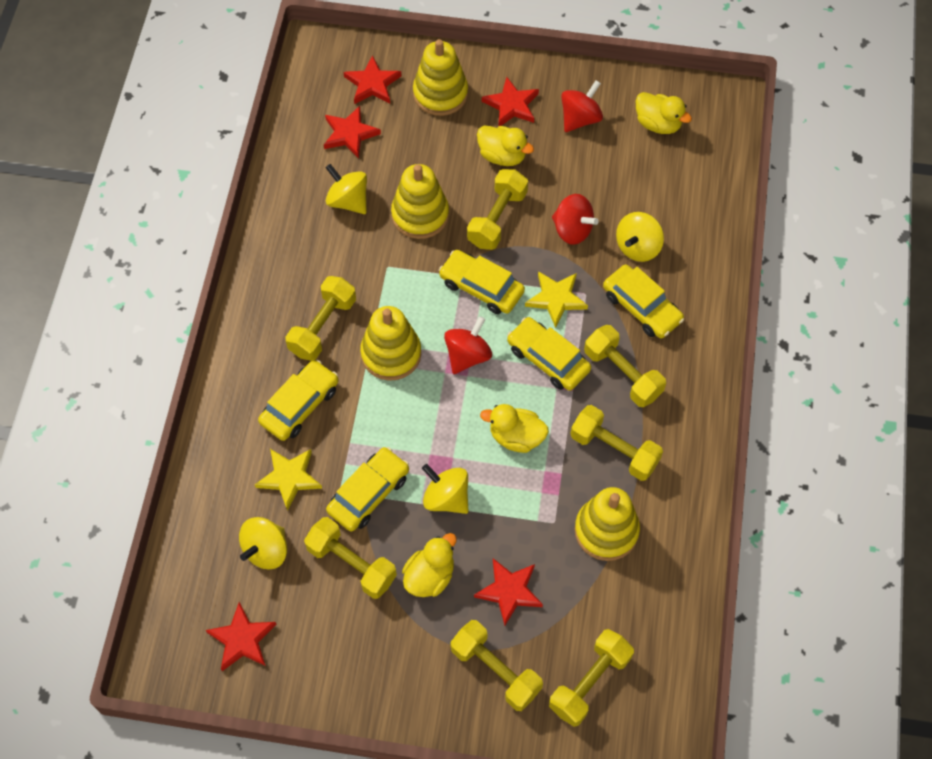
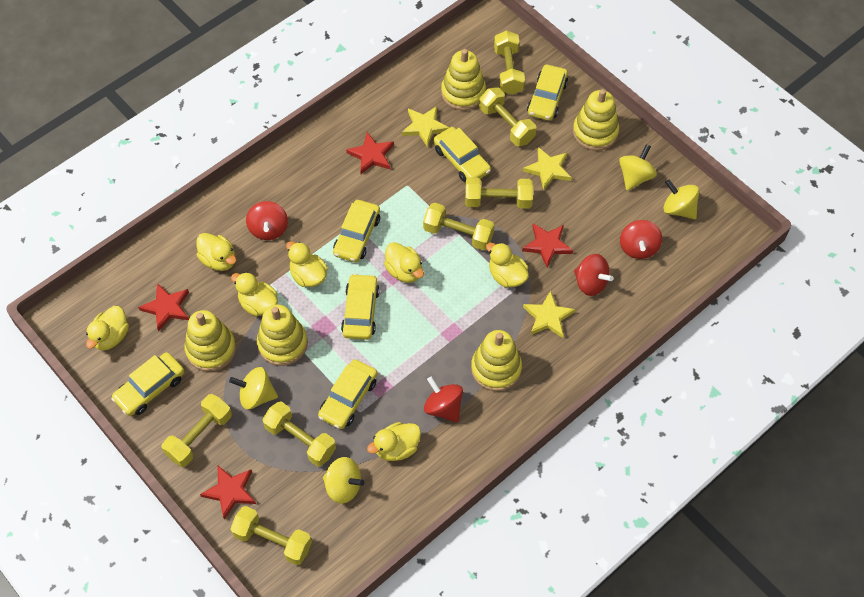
red spinning top: 3 -> 4
red star: 5 -> 4
yellow car: 5 -> 6
yellow duck: 4 -> 7
yellow stacking toy: 4 -> 5
yellow star: 2 -> 3

